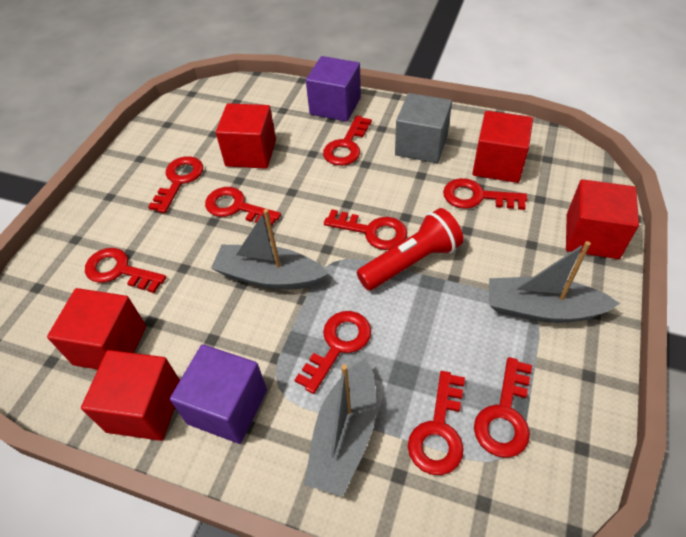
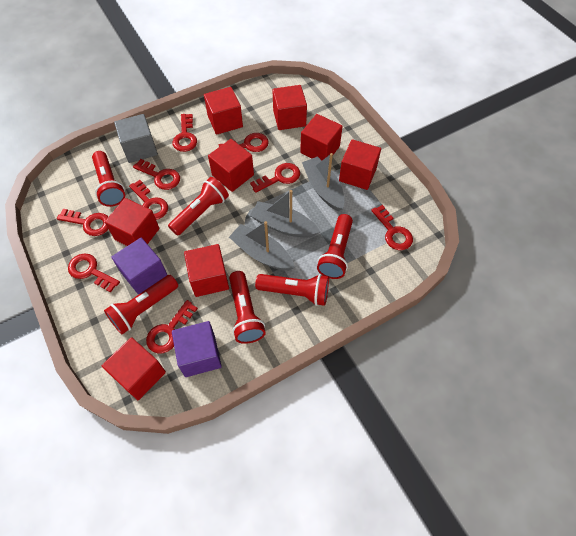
red cube: 5 -> 8
red flashlight: 1 -> 6

